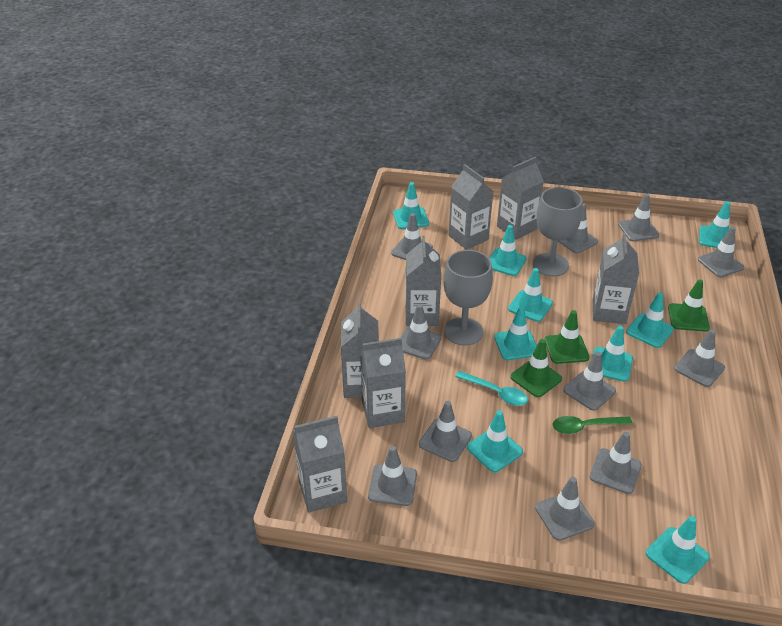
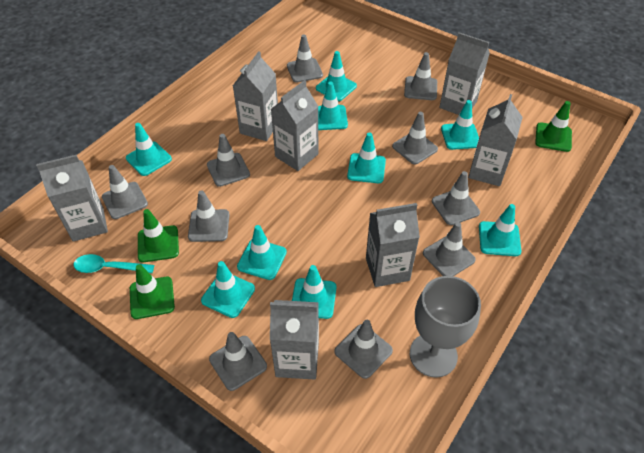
green spoon: 1 -> 0
grey goblet: 2 -> 1
grey traffic cone: 11 -> 10

